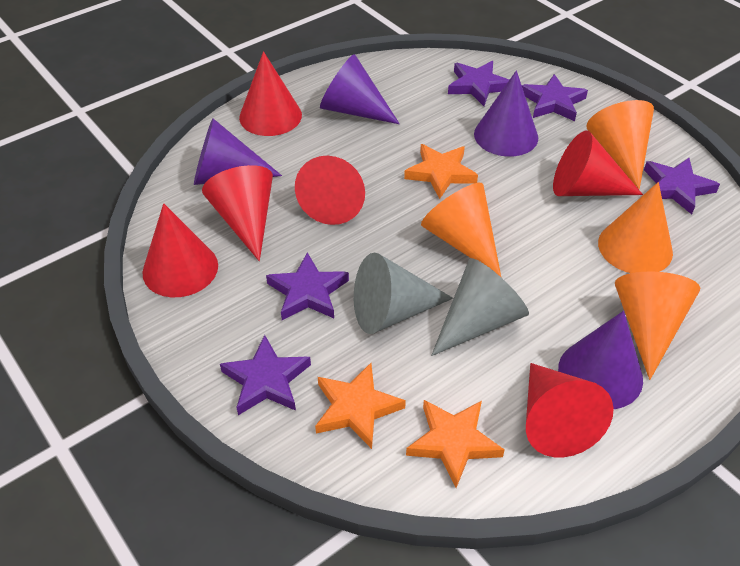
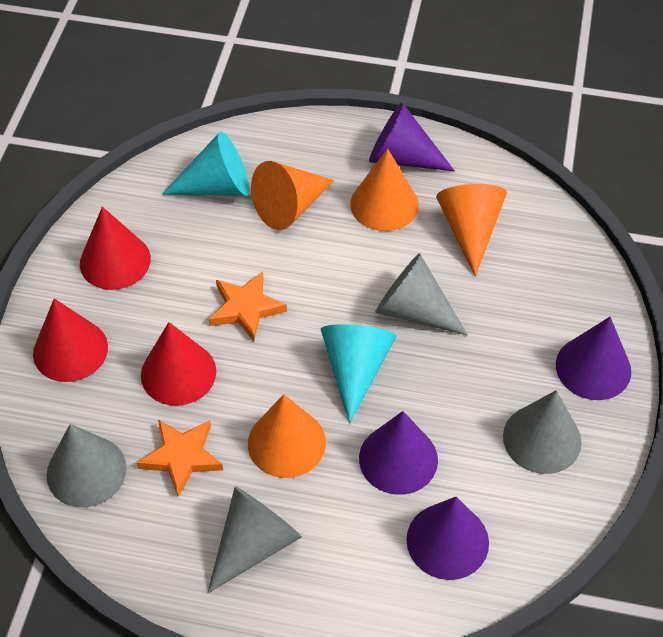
grey cone: 2 -> 4
orange star: 3 -> 2
purple star: 5 -> 0
red cone: 6 -> 3
turquoise cone: 0 -> 2

